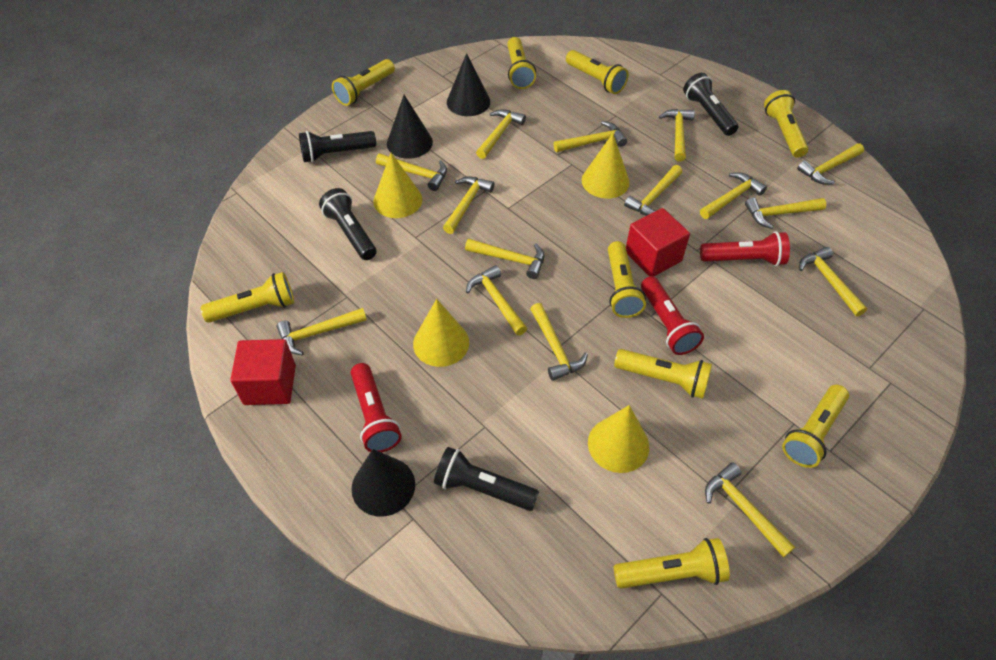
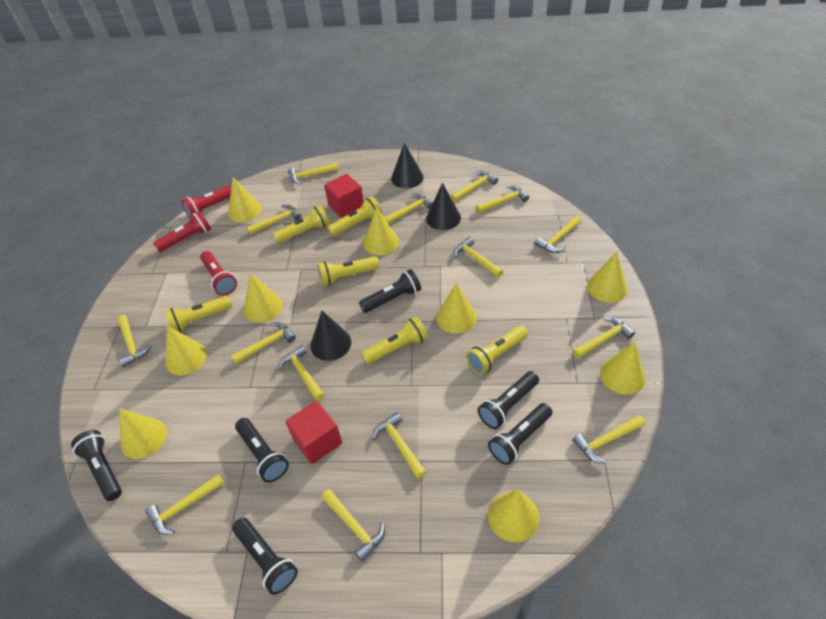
black flashlight: 4 -> 6
yellow cone: 4 -> 9
yellow flashlight: 9 -> 6

